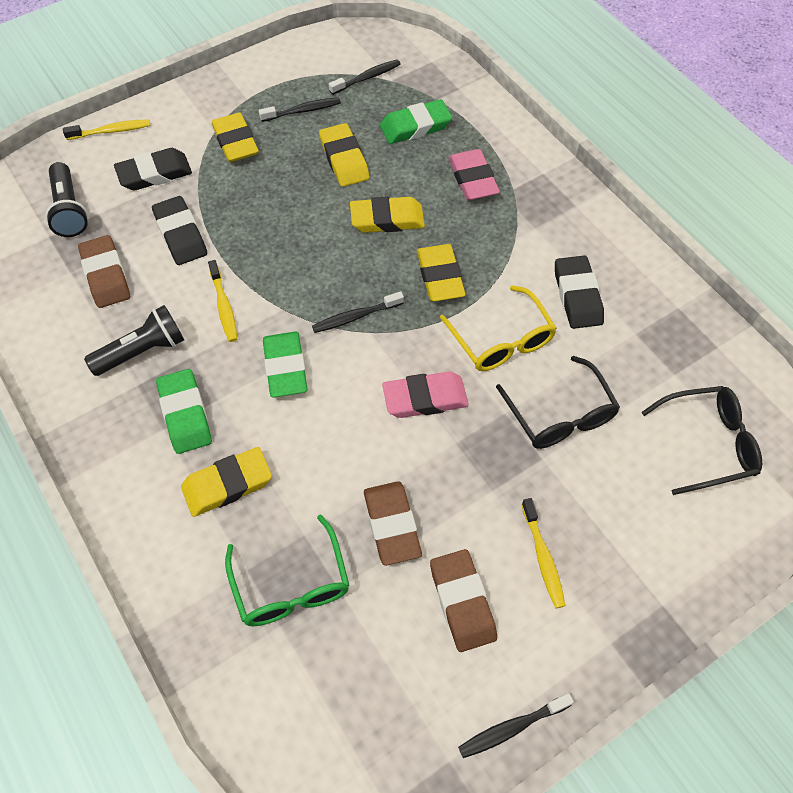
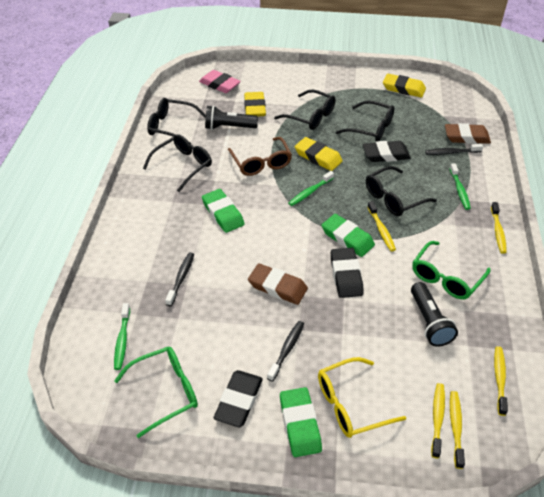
black glasses: 2 -> 5
black toothbrush: 4 -> 3
brown eraser: 3 -> 2
brown glasses: 0 -> 1
green glasses: 1 -> 2
green toothbrush: 0 -> 3
pink eraser: 2 -> 1
yellow eraser: 5 -> 3
yellow toothbrush: 3 -> 5

